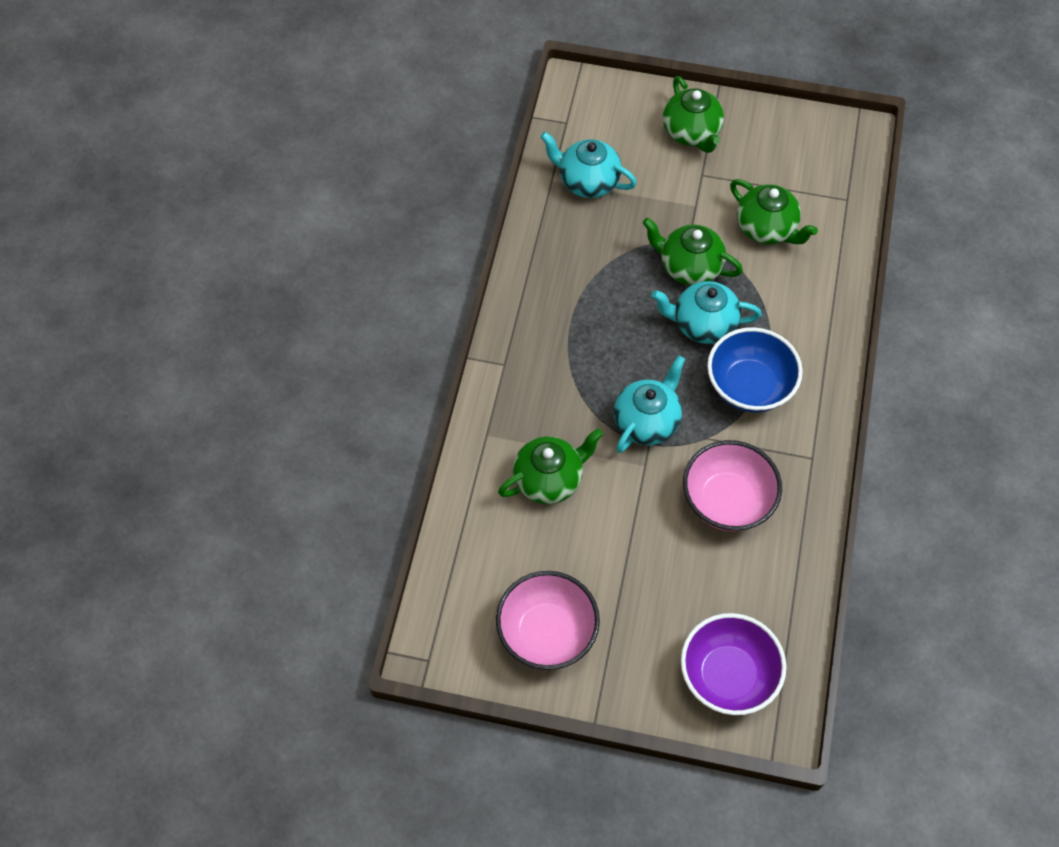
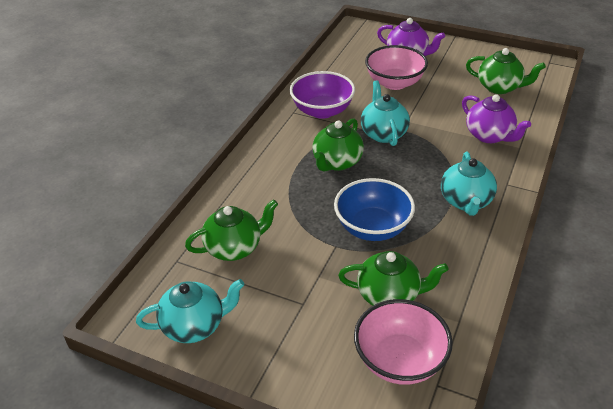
purple teapot: 0 -> 2

